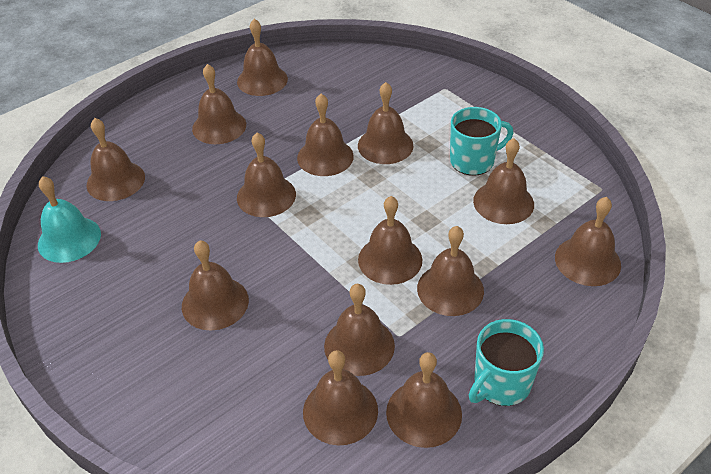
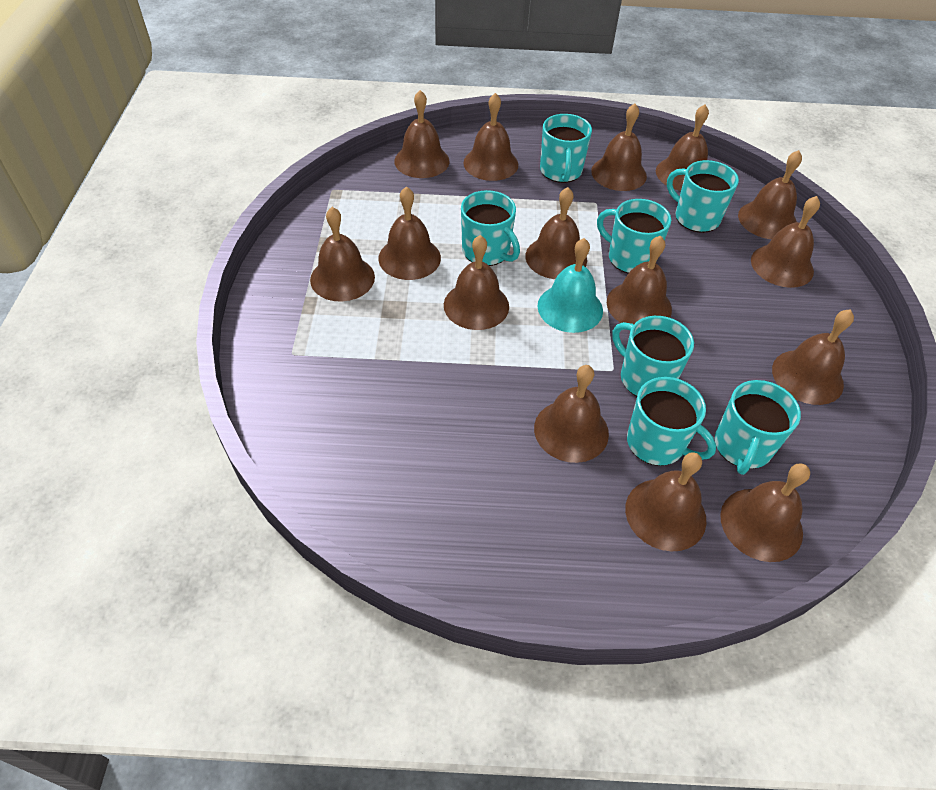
brown bell: 14 -> 15
turquoise mug: 2 -> 7

